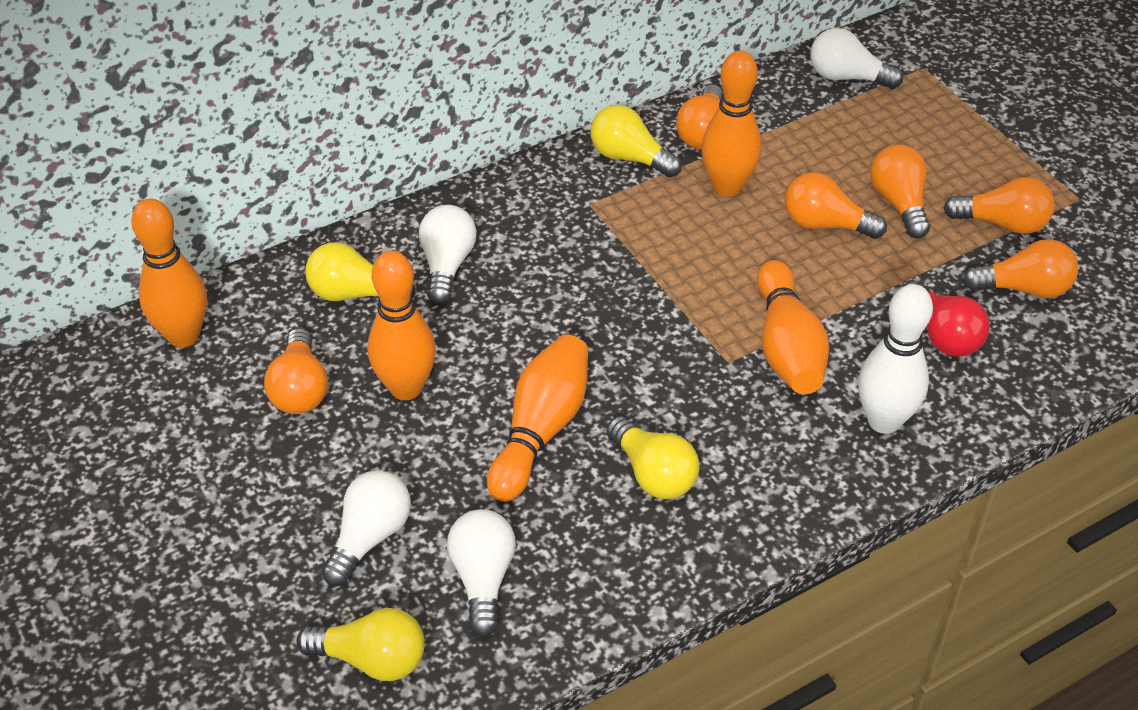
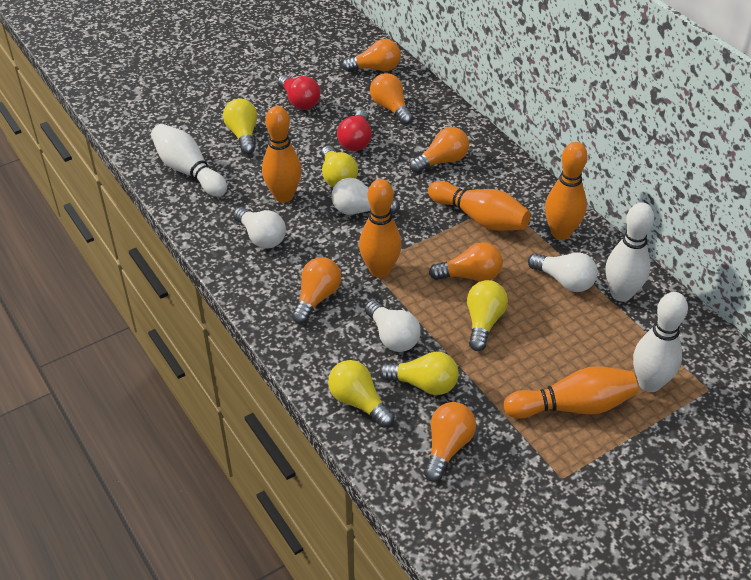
red light bulb: 1 -> 2
white bowling pin: 1 -> 3
yellow light bulb: 4 -> 5

